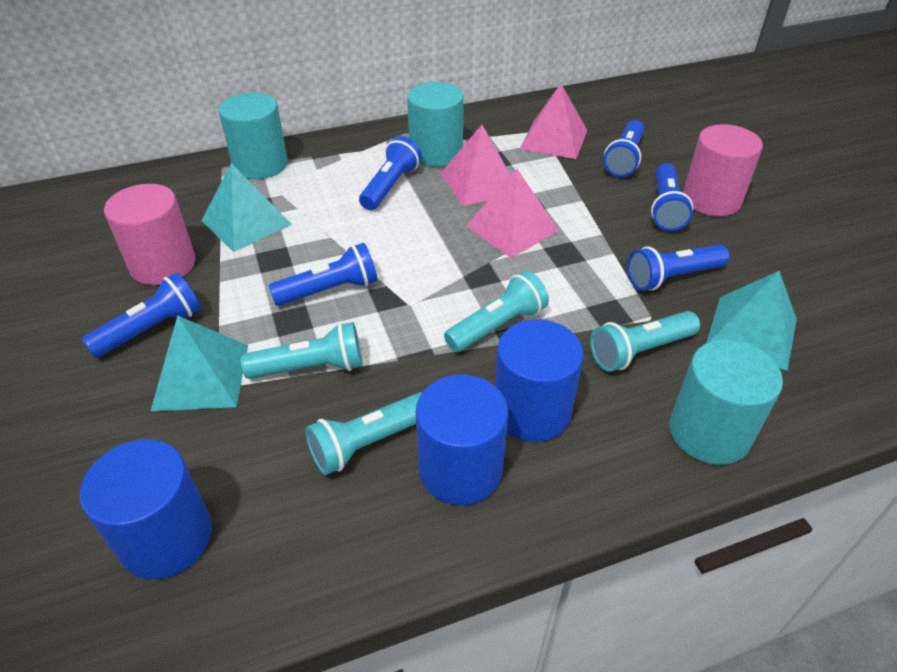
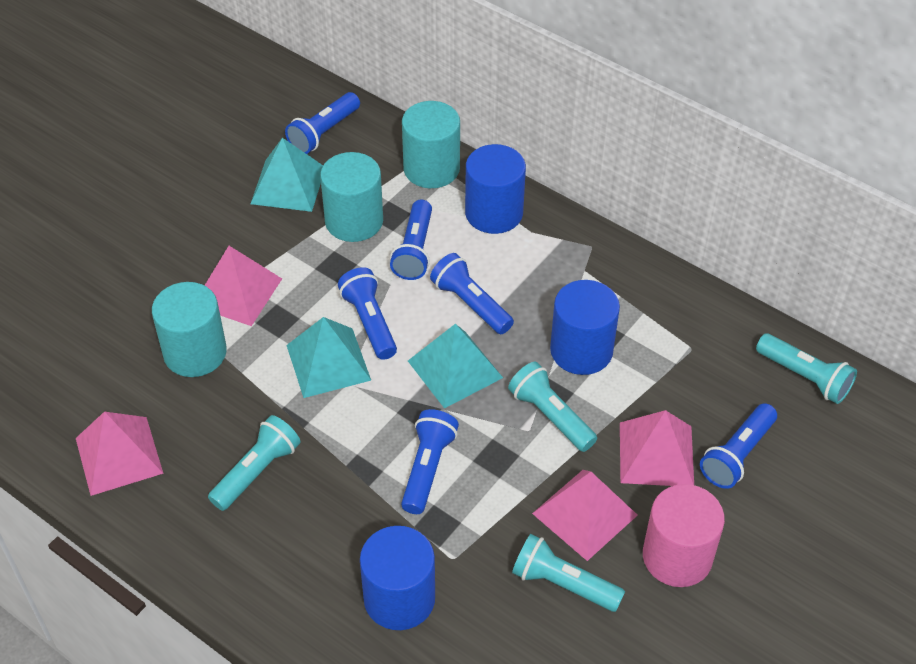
pink cylinder: 2 -> 1
pink pyramid: 3 -> 4

